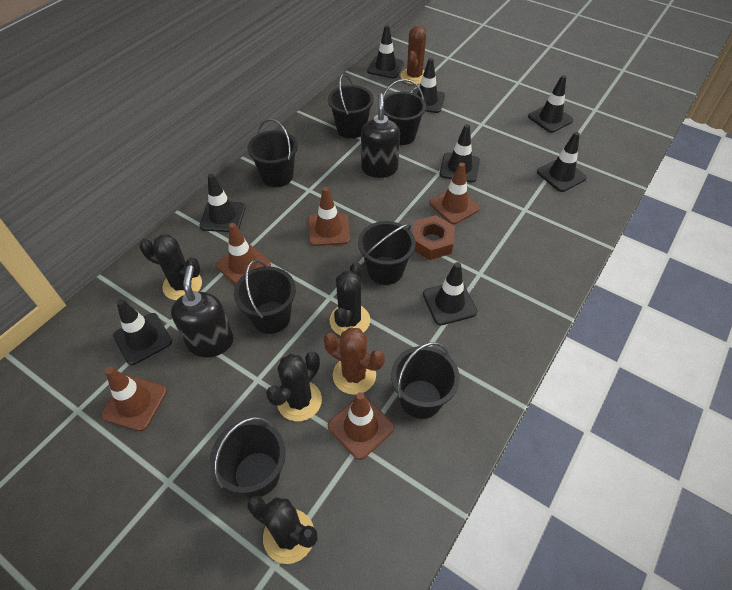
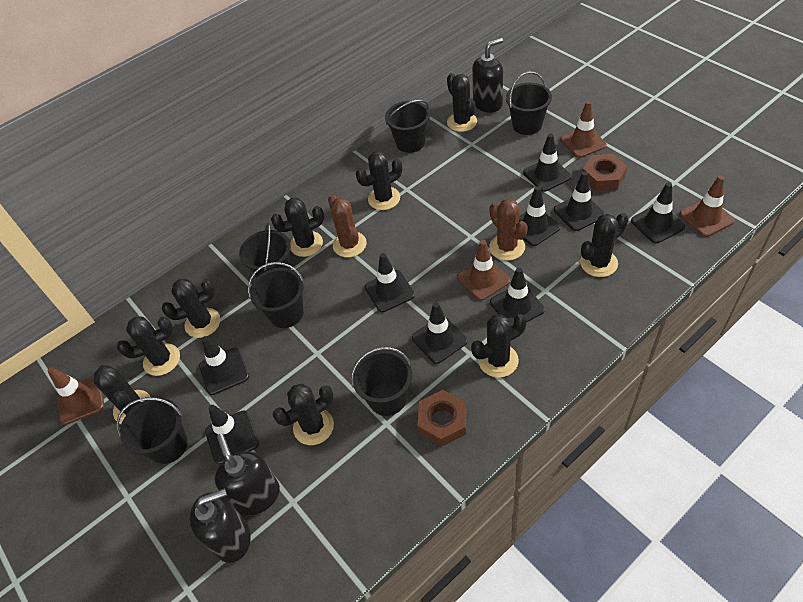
black bucket: 7 -> 6
black cactus: 4 -> 9
black soap dispenser: 2 -> 3
black traffic cone: 8 -> 9
brown nut: 1 -> 2
brown traffic cone: 5 -> 4

